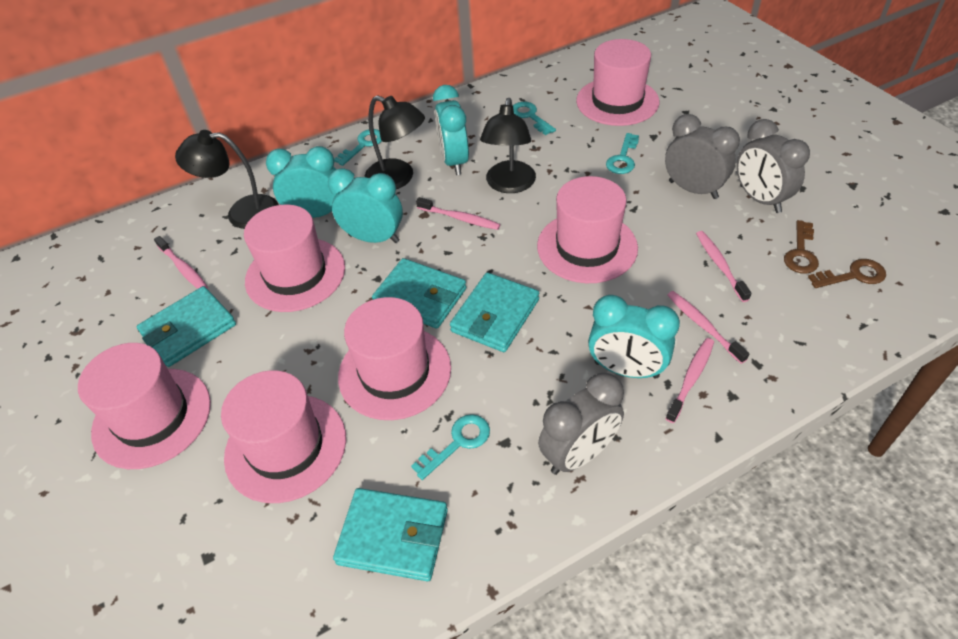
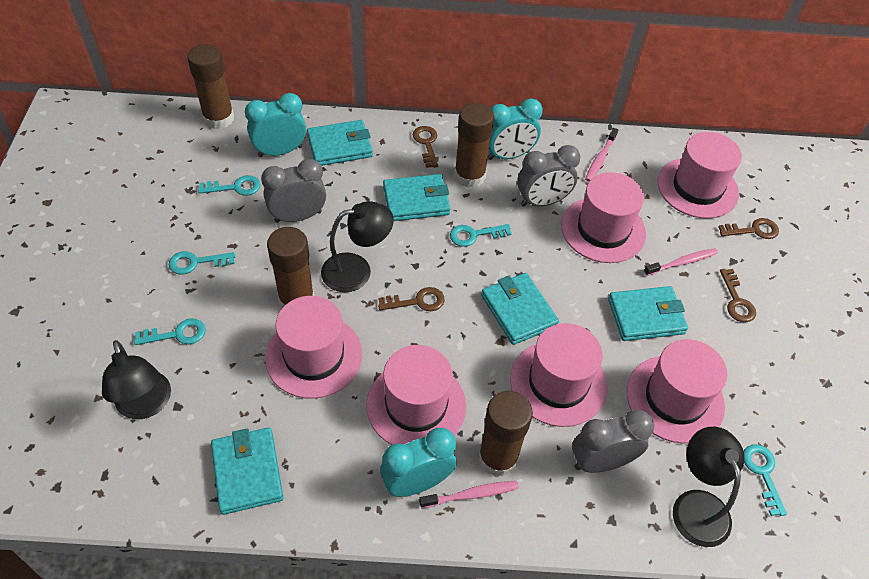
brown glue stick: 0 -> 4
brown key: 2 -> 4
pink toothbrush: 5 -> 3
turquoise clock: 4 -> 3
turquoise key: 4 -> 5
turquoise wallet: 4 -> 5

